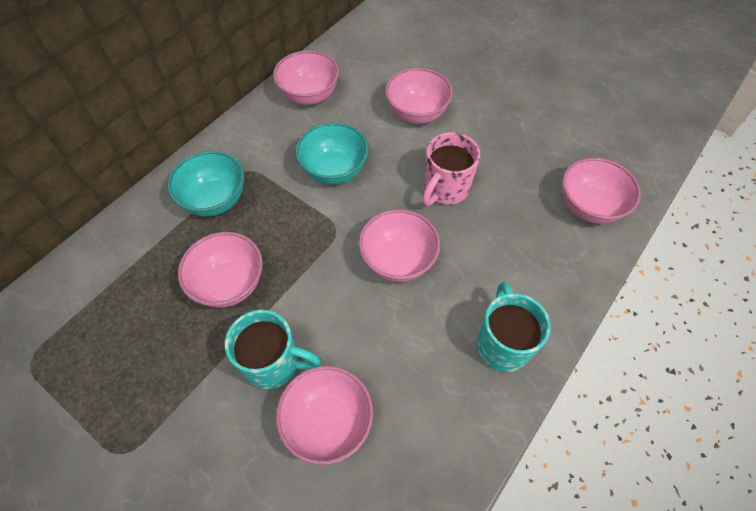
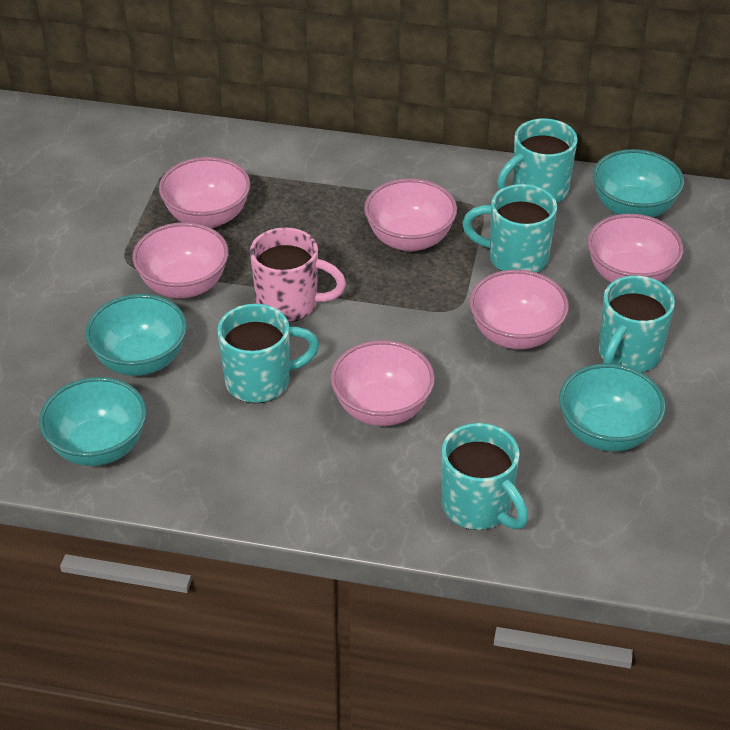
turquoise bowl: 2 -> 4
turquoise mug: 2 -> 5

